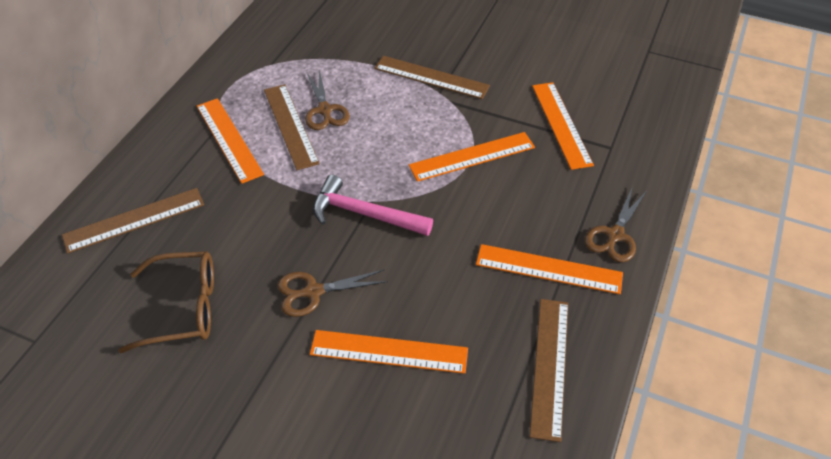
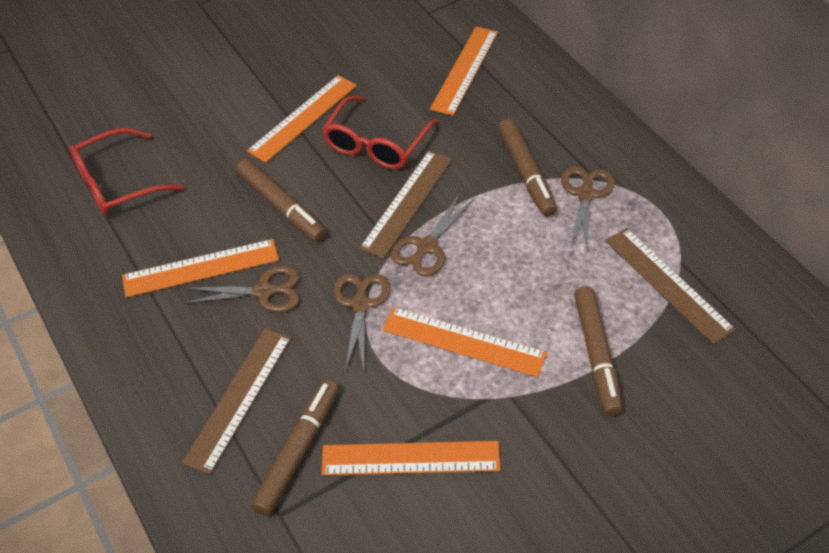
brown glasses: 1 -> 0
brown marker: 0 -> 4
brown ruler: 4 -> 3
brown scissors: 3 -> 4
pink hammer: 1 -> 0
red glasses: 0 -> 2

